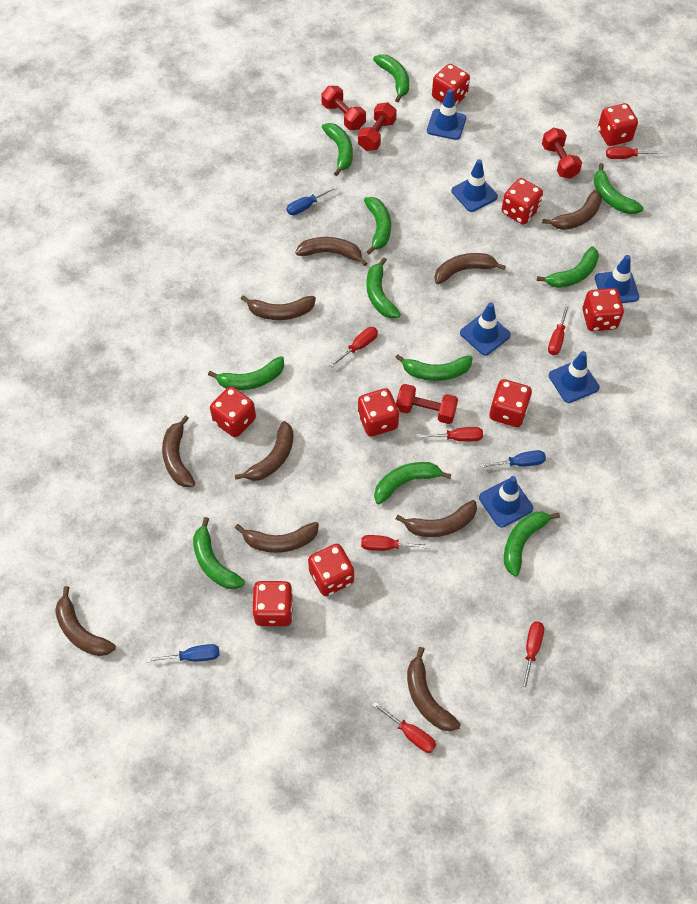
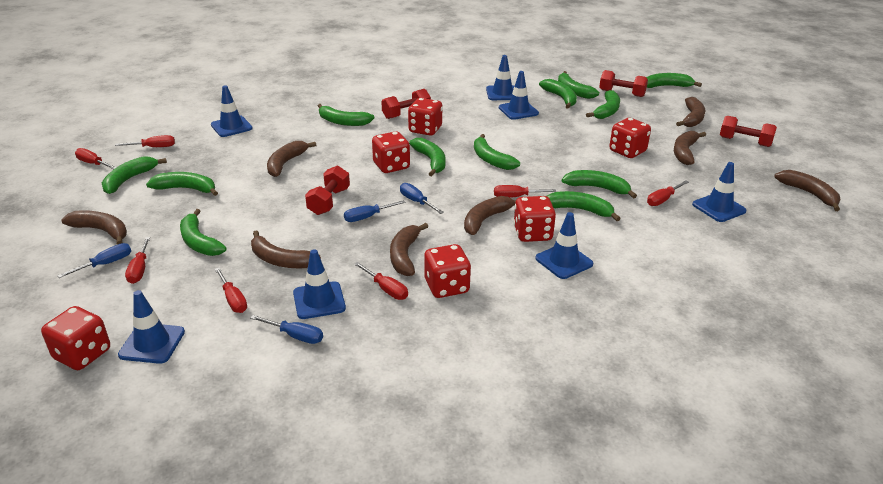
blue screwdriver: 3 -> 4
blue traffic cone: 6 -> 7
brown banana: 10 -> 8
green banana: 11 -> 12
red dice: 9 -> 6

